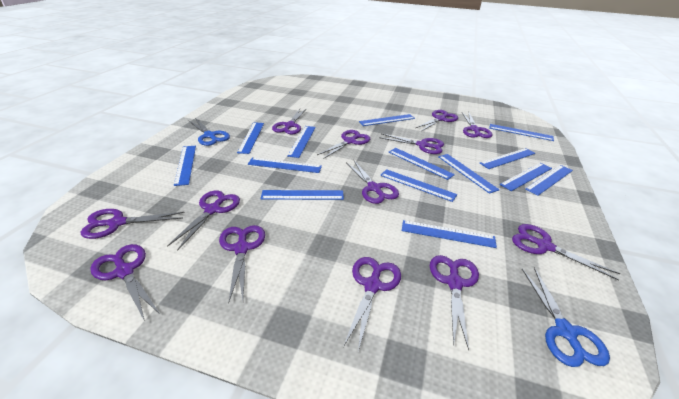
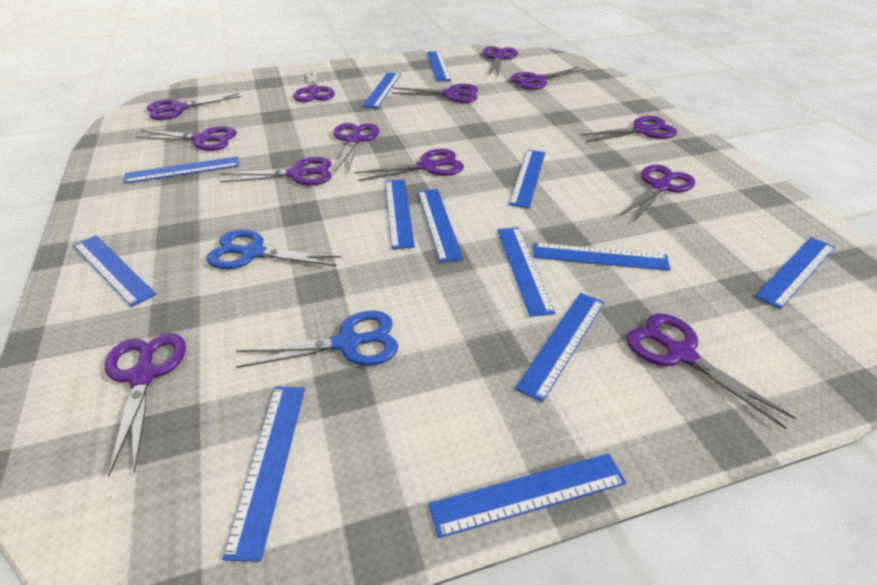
blue ruler: 14 -> 13

